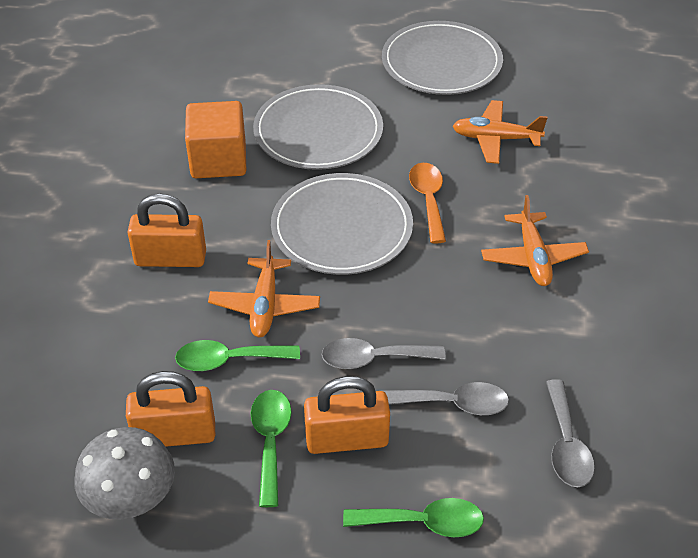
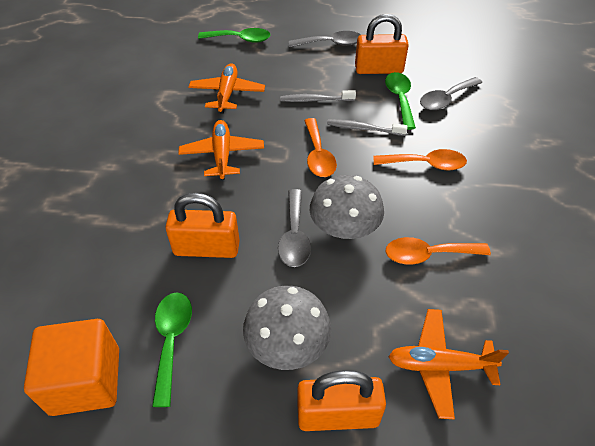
grey mushroom: 1 -> 2
grey plate: 3 -> 0
grey toothbrush: 0 -> 2
orange spoon: 1 -> 3

